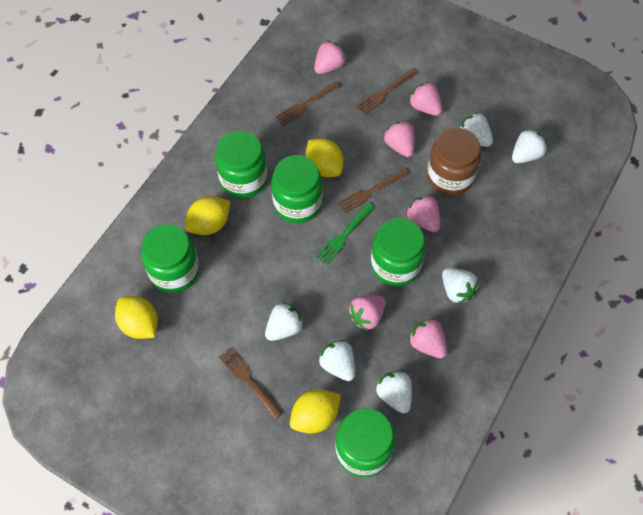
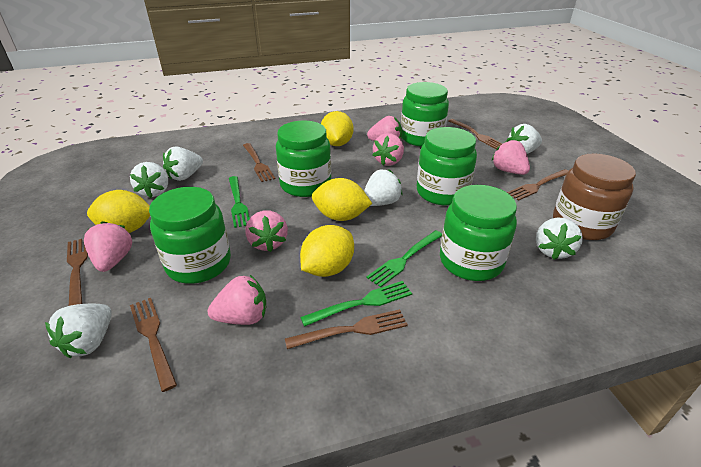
brown fork: 4 -> 6
green fork: 1 -> 3

